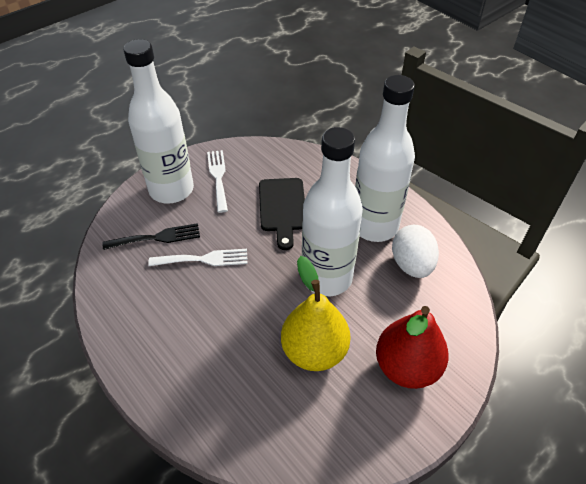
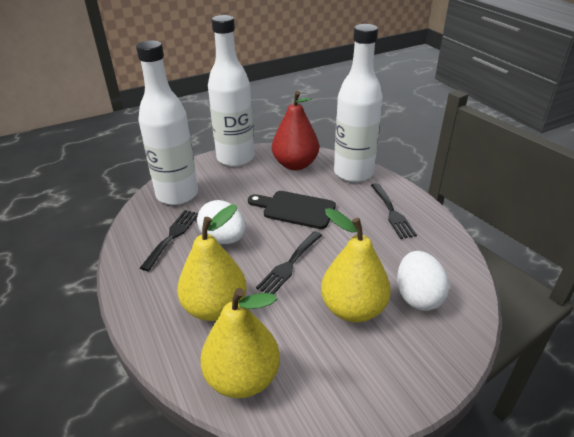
black fork: 1 -> 3
white egg: 1 -> 2
white fork: 2 -> 0
yellow pear: 1 -> 3

